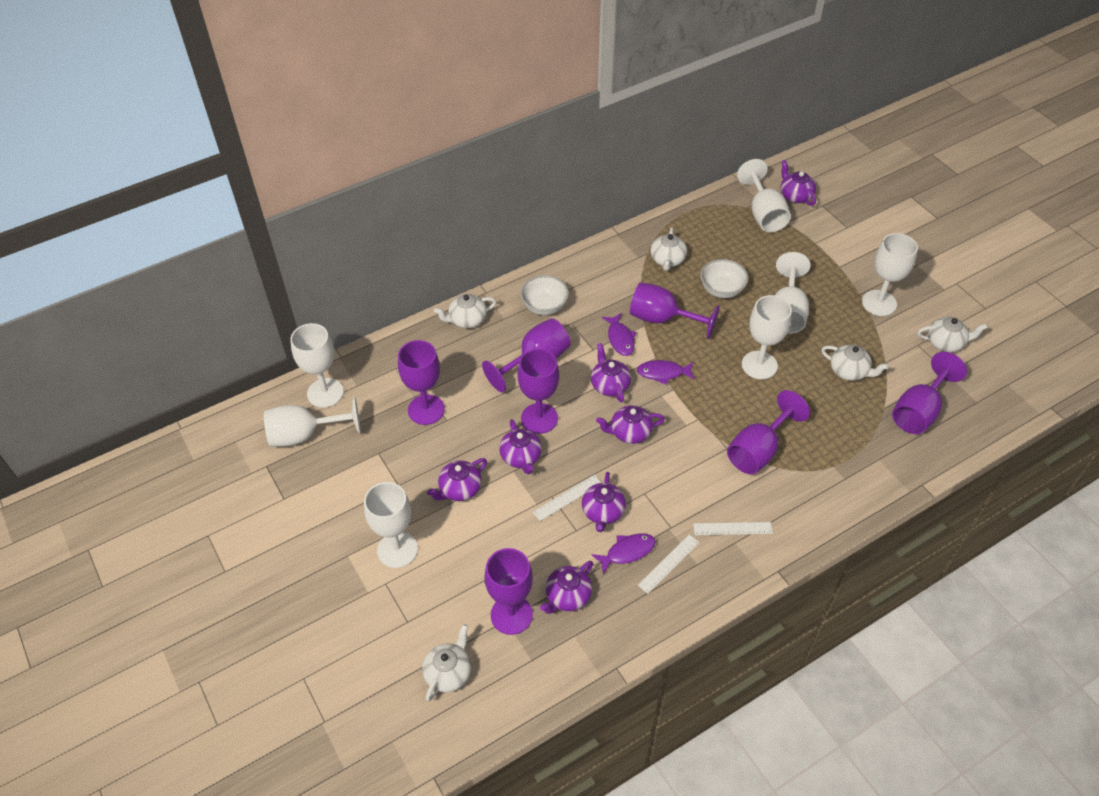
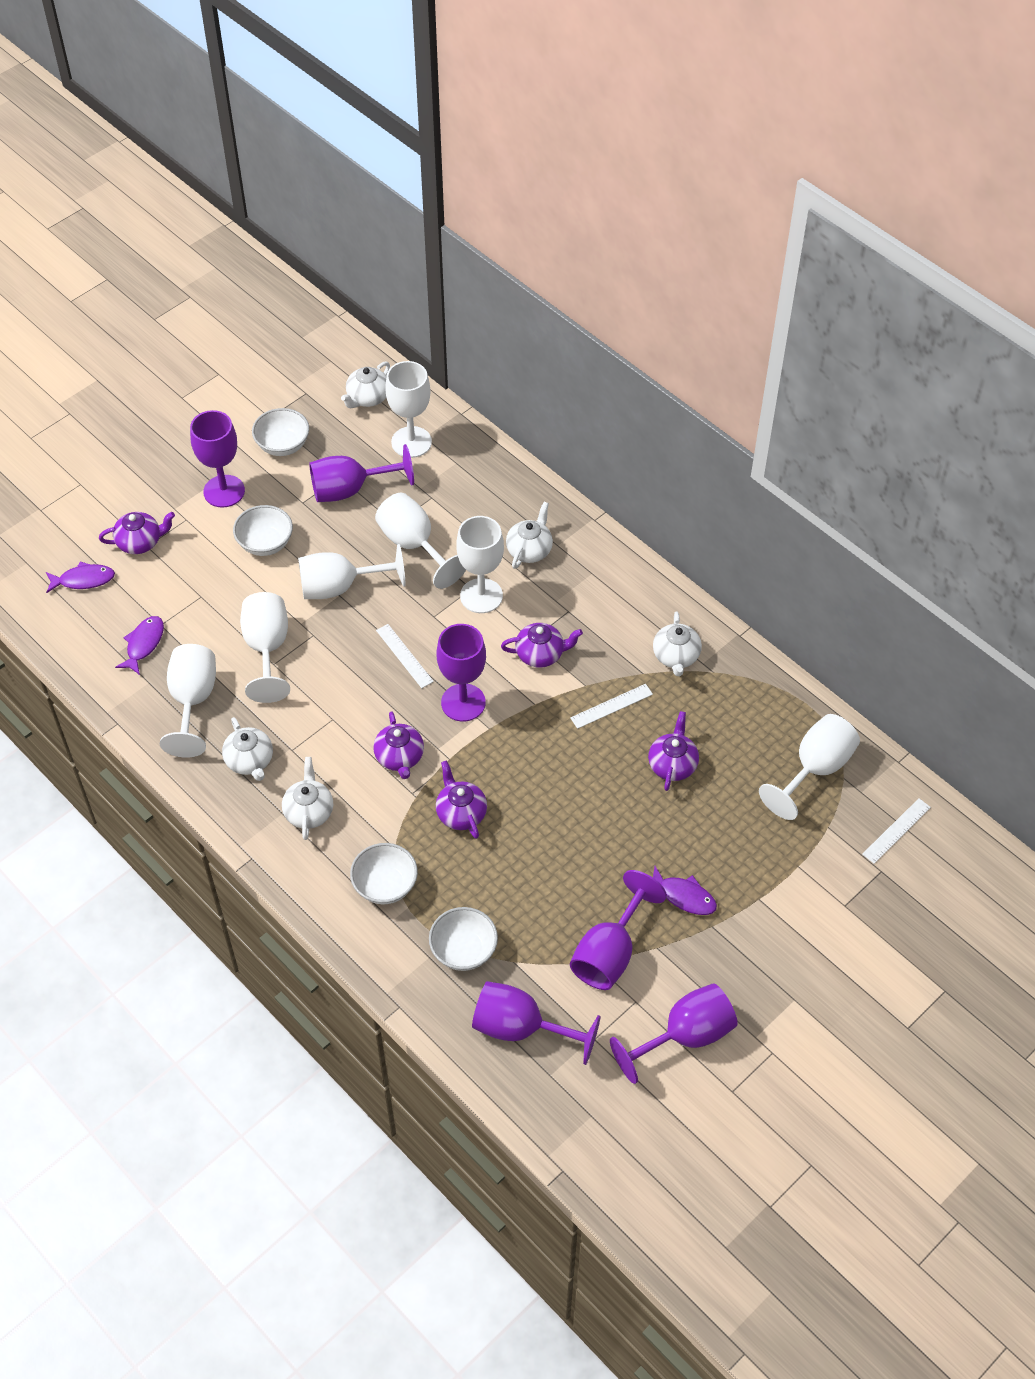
purple goblet: 7 -> 6
purple teapot: 7 -> 5
white bowl: 2 -> 4

